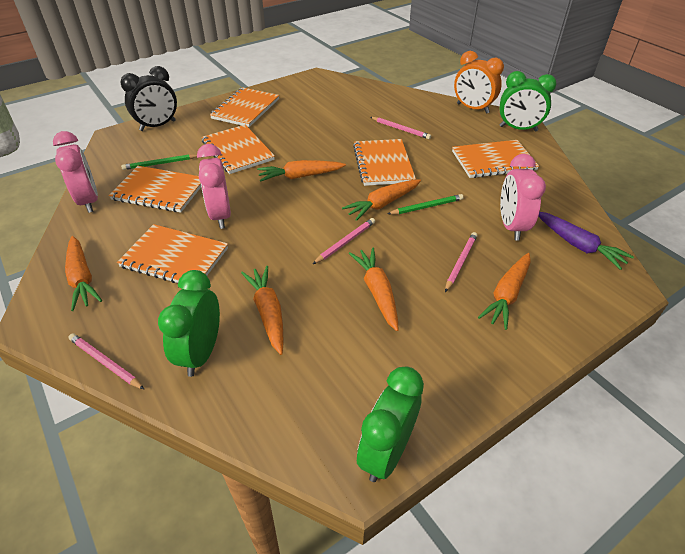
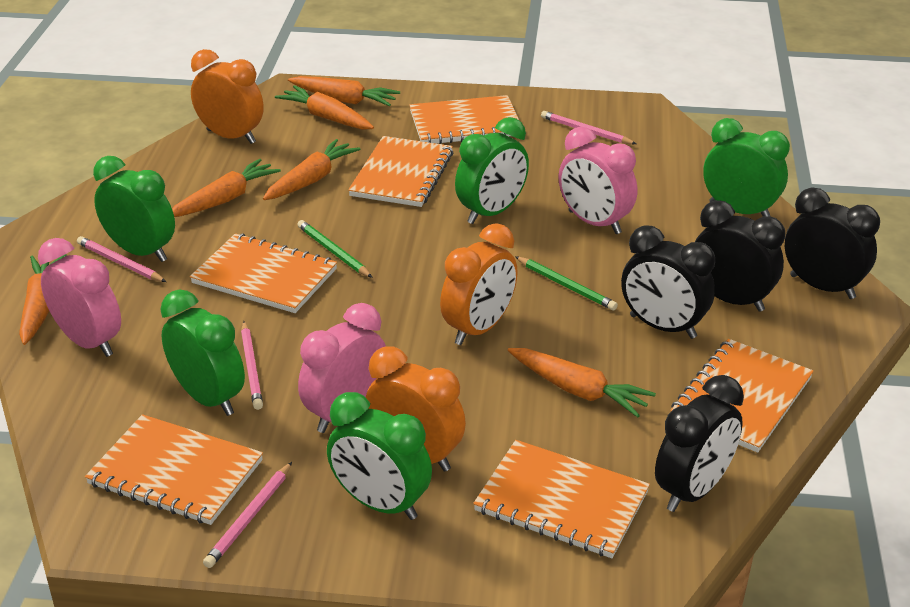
black clock: 1 -> 4
green clock: 3 -> 5
orange clock: 1 -> 3
purple carrot: 1 -> 0

